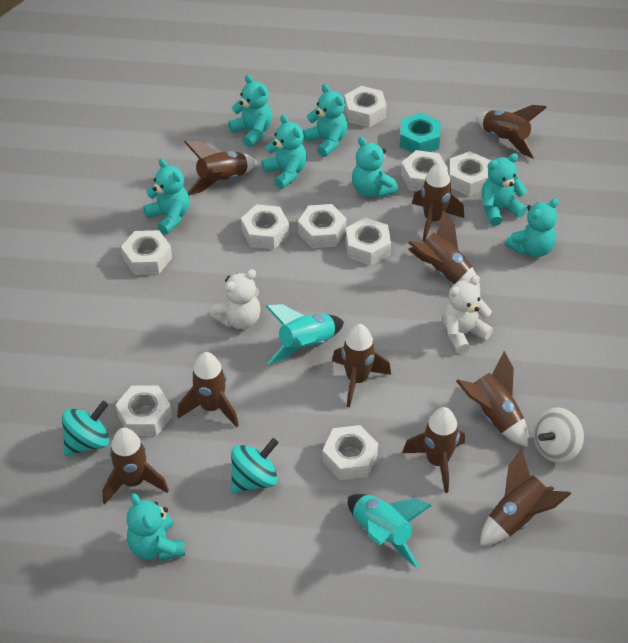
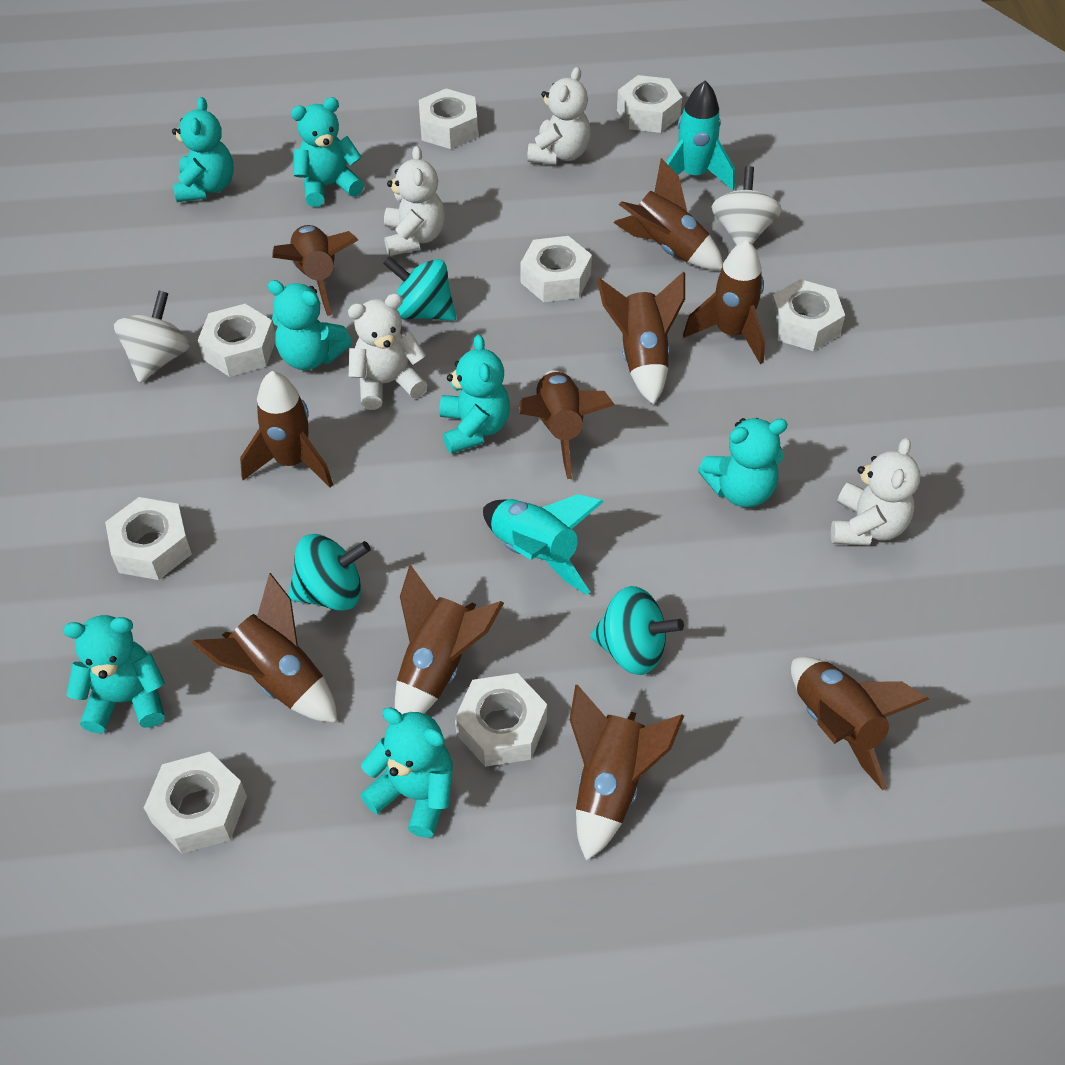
turquoise nut: 1 -> 0
turquoise spinning top: 2 -> 3
turquoise teddy bear: 8 -> 7
white nut: 9 -> 8
white spinning top: 1 -> 2
white teddy bear: 2 -> 4

